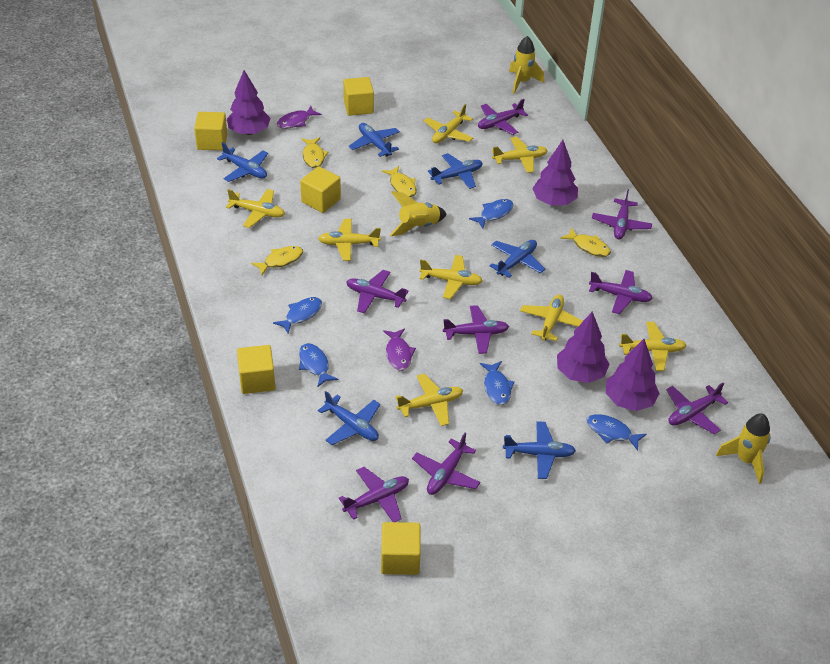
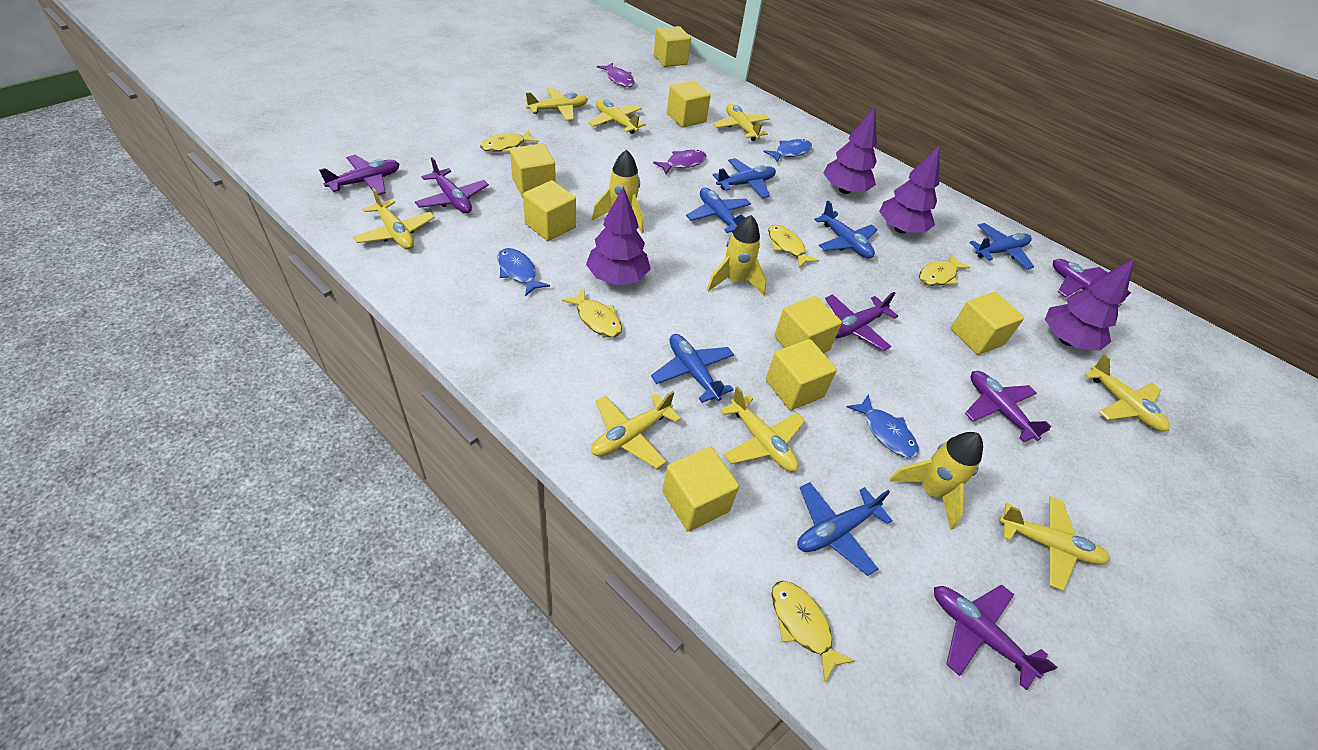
blue fish: 5 -> 3
purple plane: 8 -> 6
yellow cube: 5 -> 8
yellow fish: 4 -> 5

